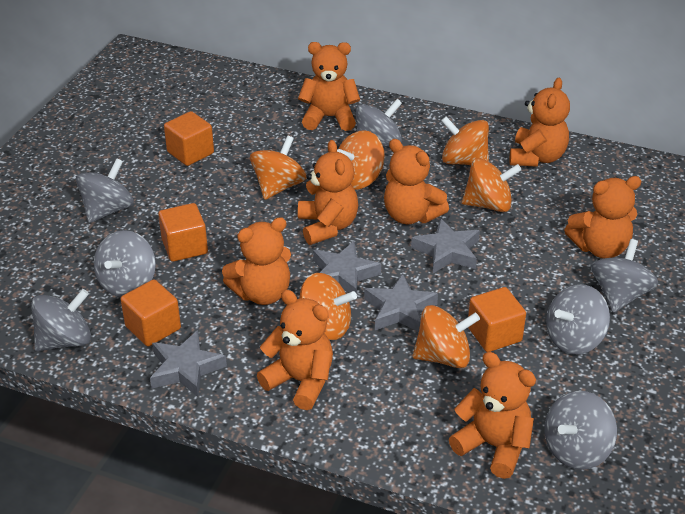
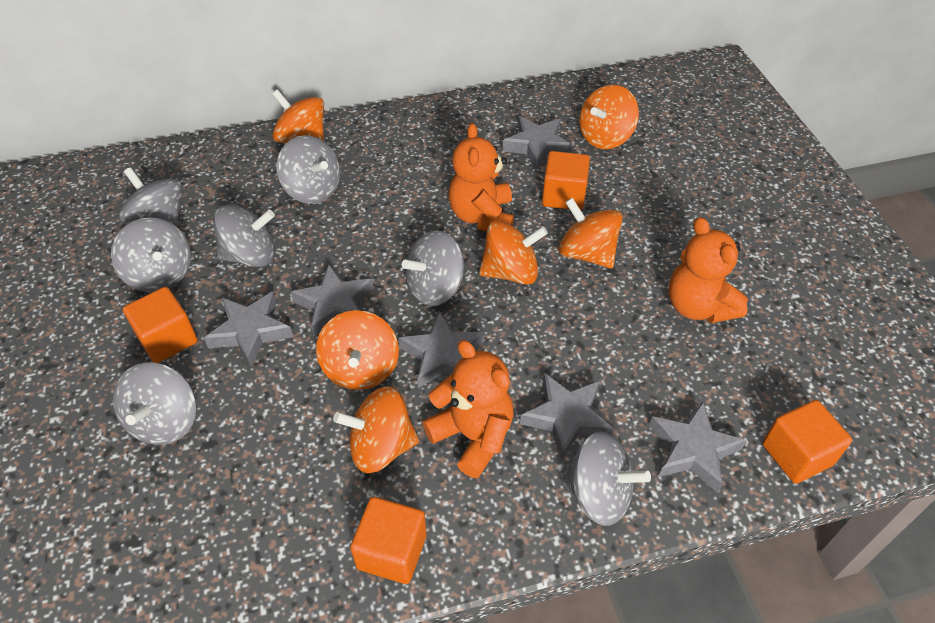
grey star: 4 -> 6
orange teddy bear: 8 -> 3

